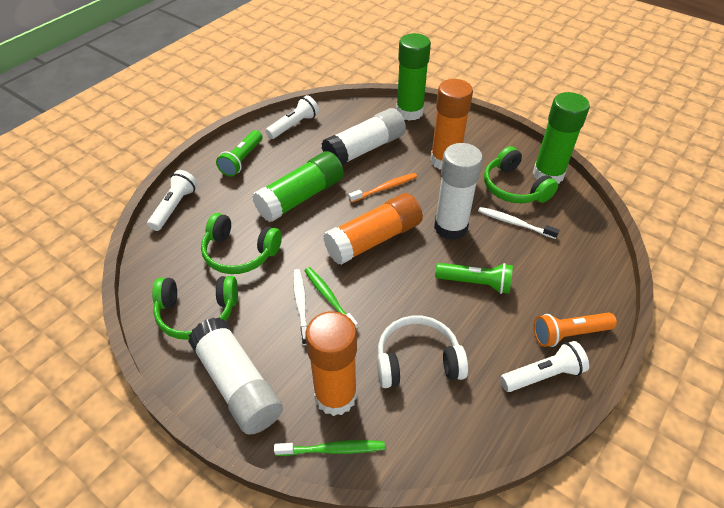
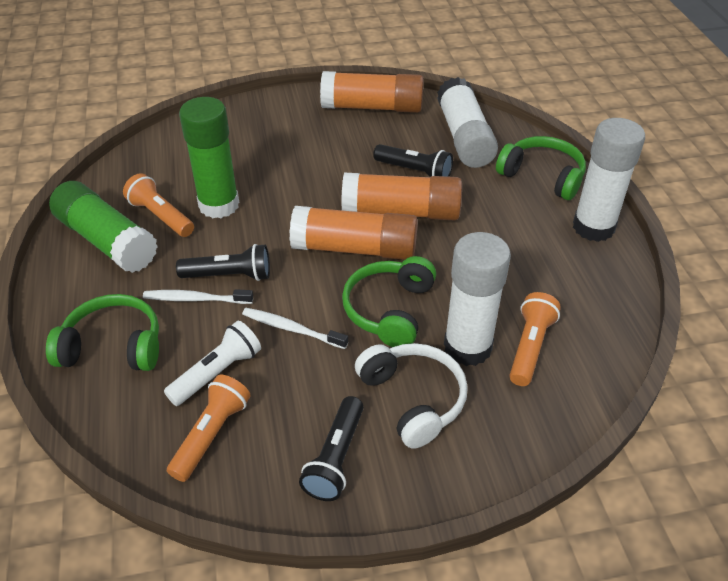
black flashlight: 0 -> 3
green flashlight: 2 -> 0
green glue stick: 3 -> 2
green toothbrush: 2 -> 0
orange flashlight: 1 -> 3
orange toothbrush: 1 -> 0
white flashlight: 3 -> 1

